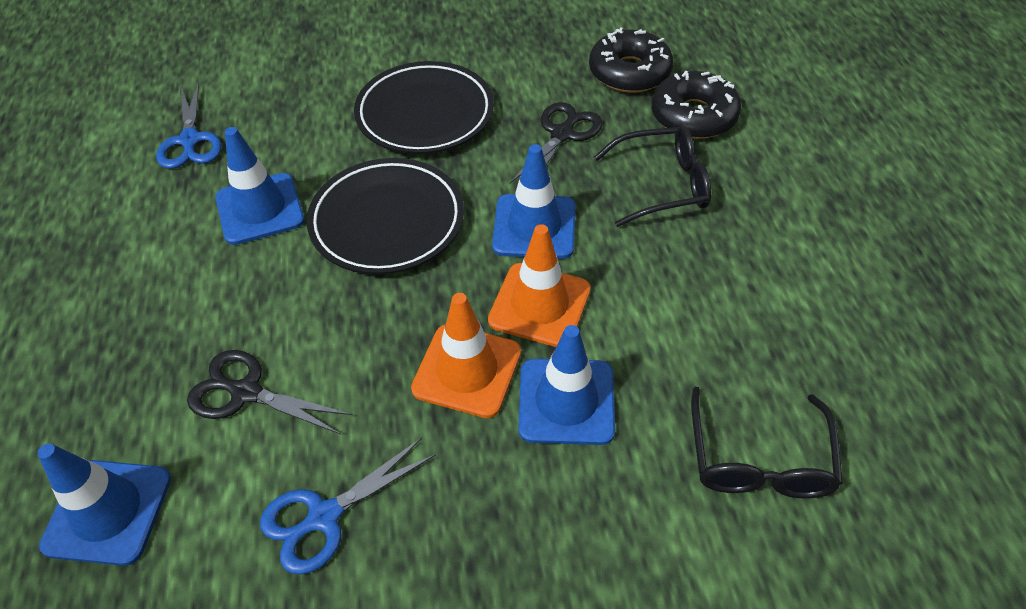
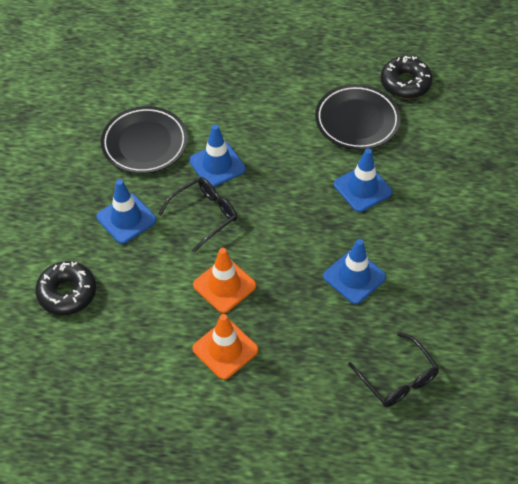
black scissors: 2 -> 0
blue scissors: 2 -> 0

